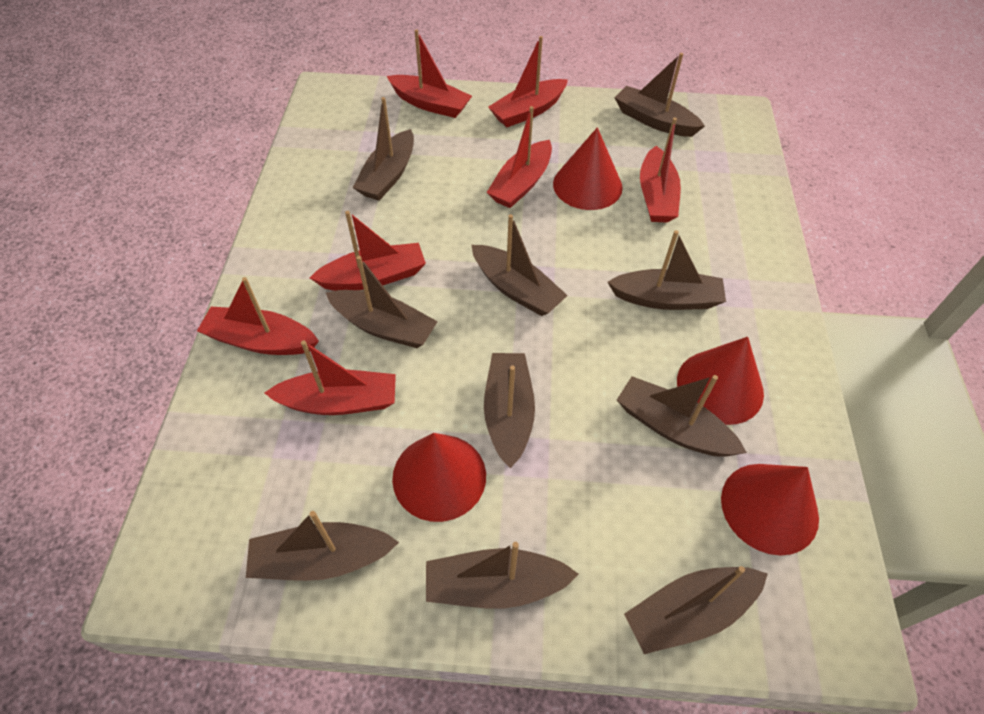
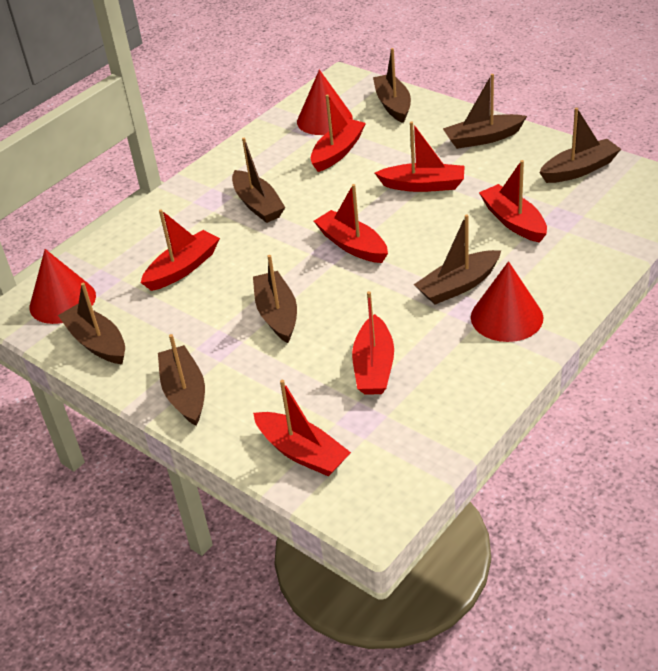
brown boat: 10 -> 8
red cone: 4 -> 3

